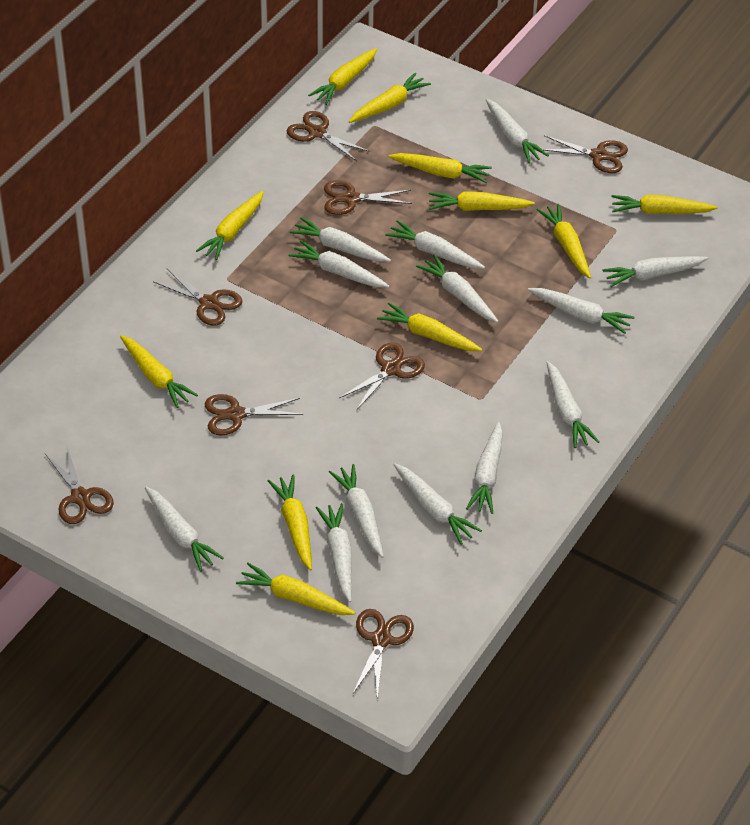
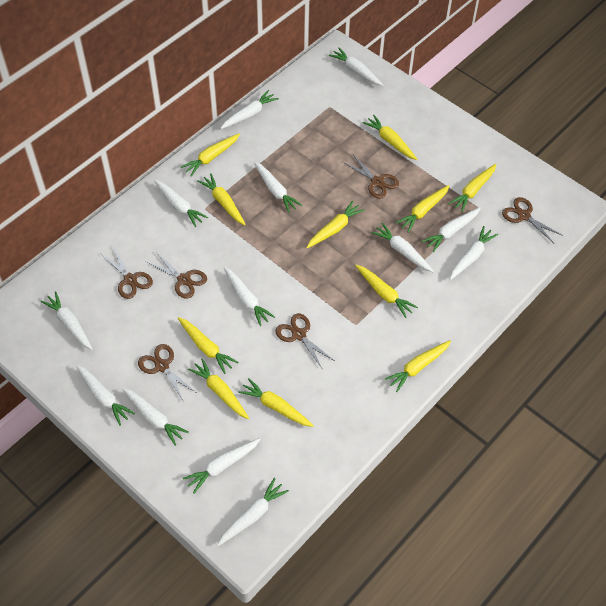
brown scissors: 8 -> 6

